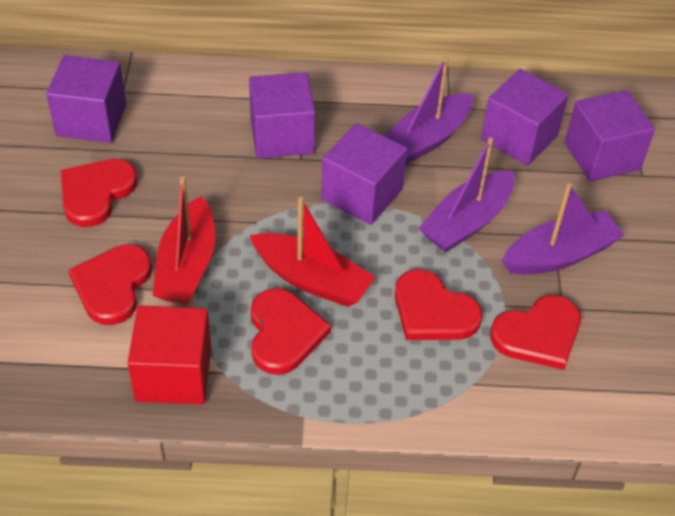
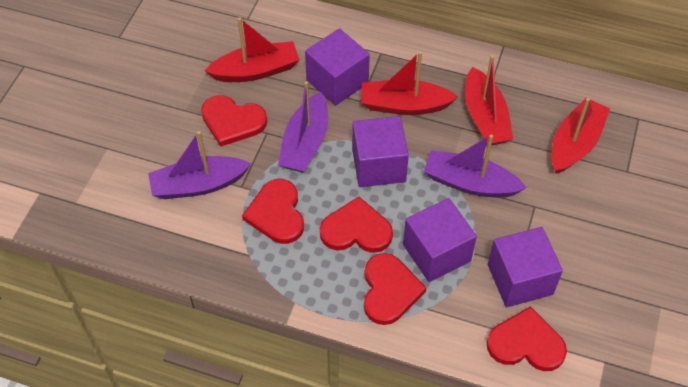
purple cube: 5 -> 4
red boat: 2 -> 4
red cube: 1 -> 0

